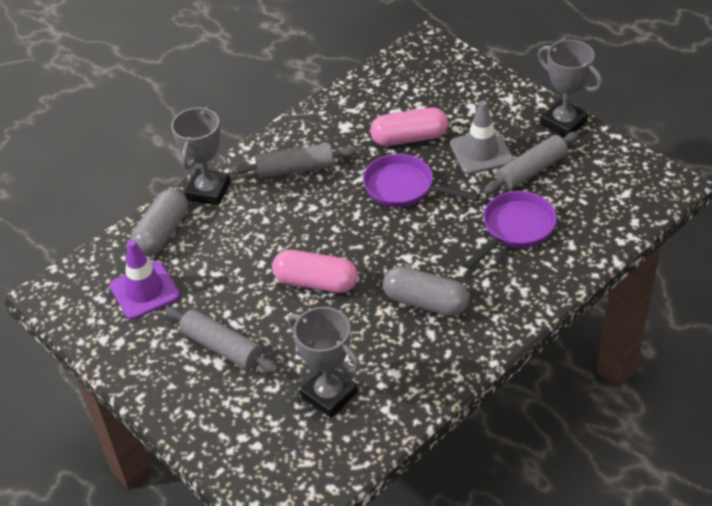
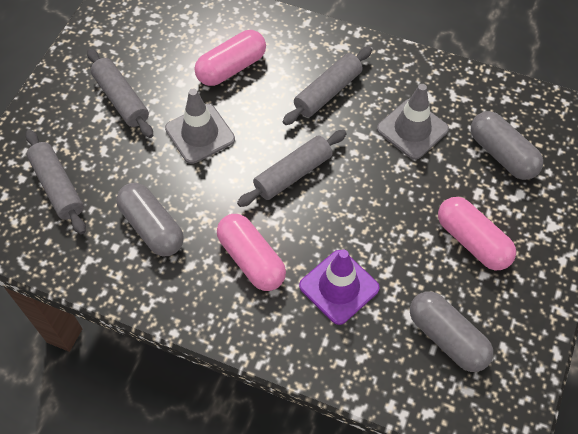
grey capsule: 2 -> 3
grey rolling pin: 3 -> 4
grey traffic cone: 1 -> 2
grey trophy: 3 -> 0
pink capsule: 2 -> 3
purple pan: 2 -> 0

